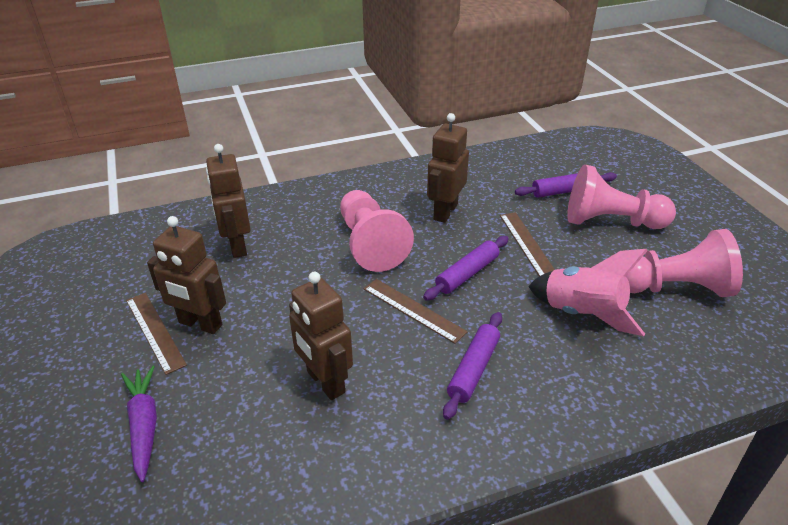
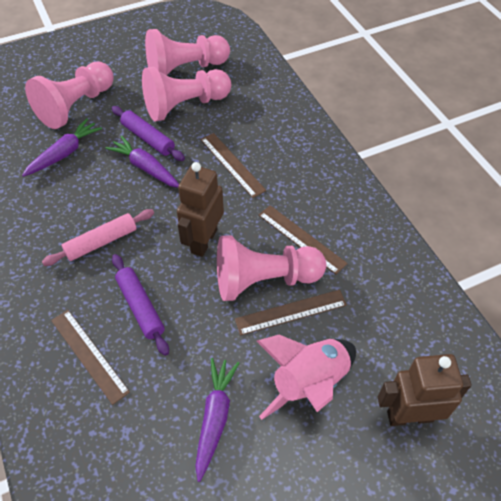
brown robot: 4 -> 2
brown ruler: 3 -> 4
pink pawn: 3 -> 4
pink rolling pin: 0 -> 1
purple carrot: 1 -> 3
purple rolling pin: 3 -> 2

